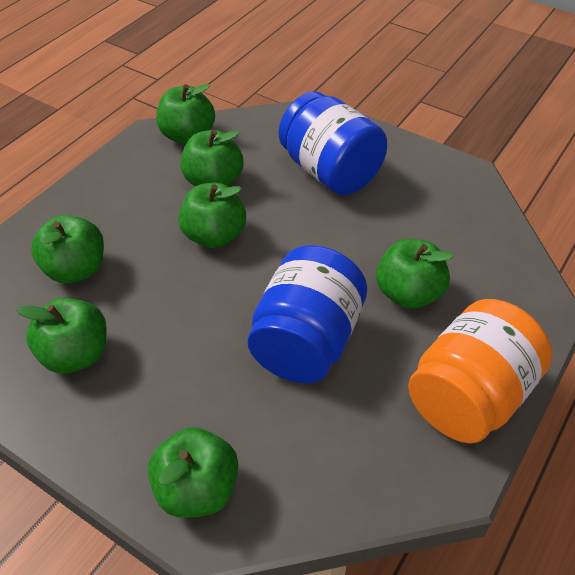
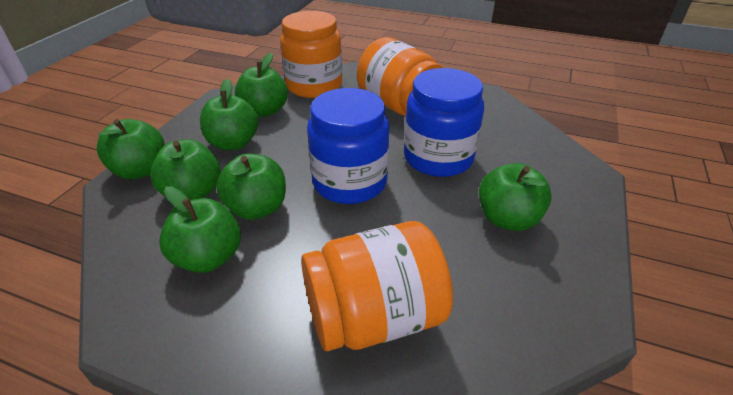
orange jar: 1 -> 3

